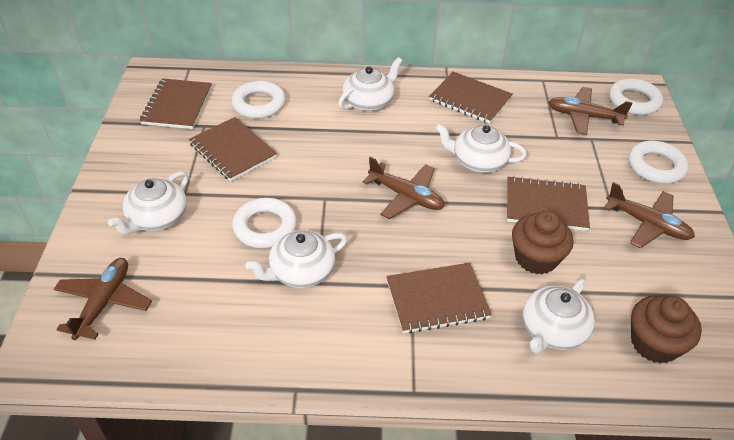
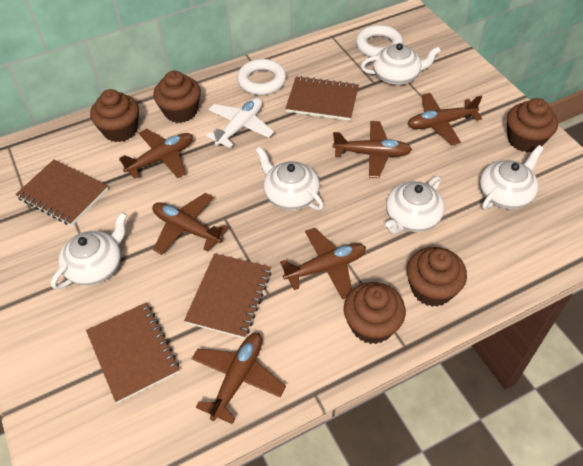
brown cupcake: 2 -> 5
brown notebook: 5 -> 4
brown plane: 4 -> 6
white plane: 0 -> 1
white ring: 4 -> 2

